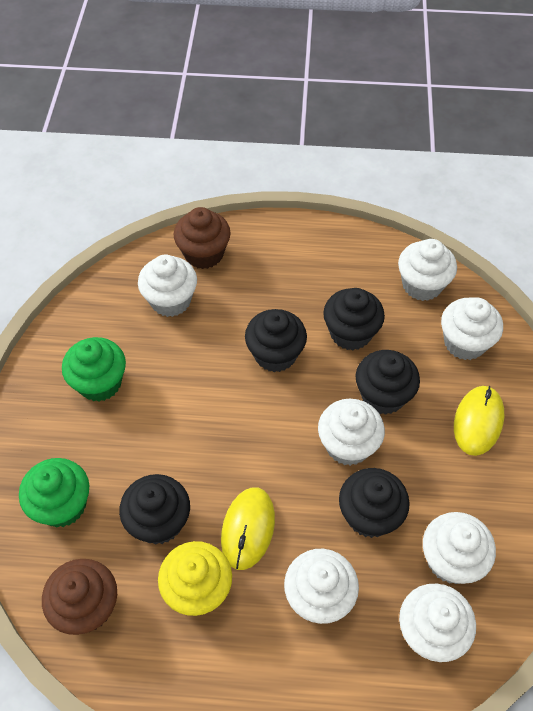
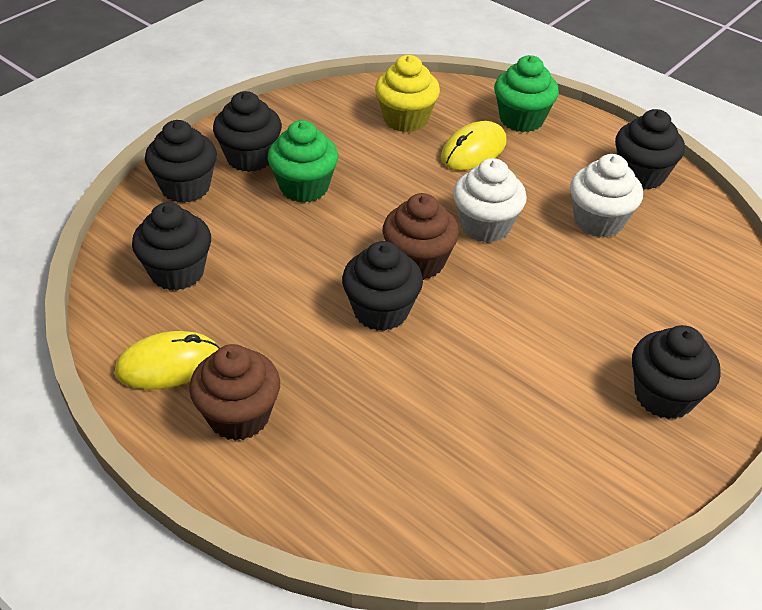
black cupcake: 5 -> 6
white cupcake: 7 -> 2

